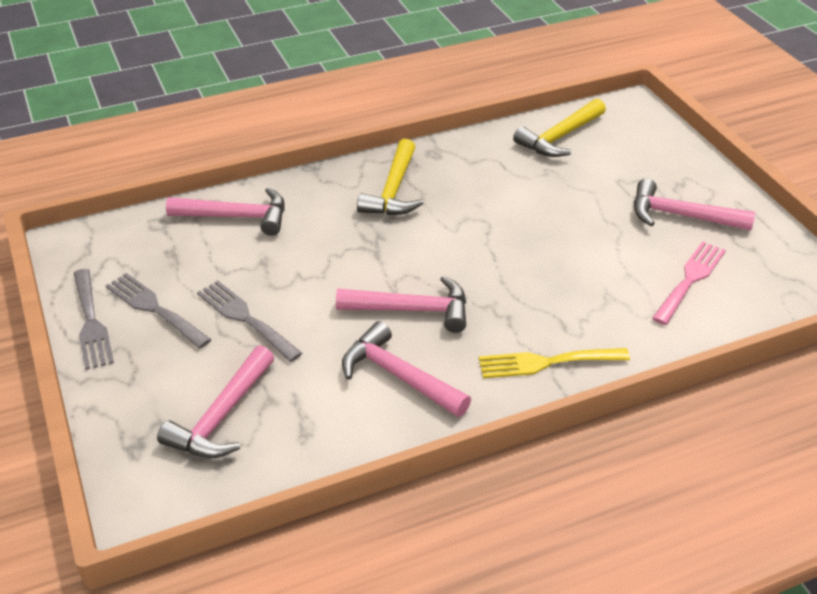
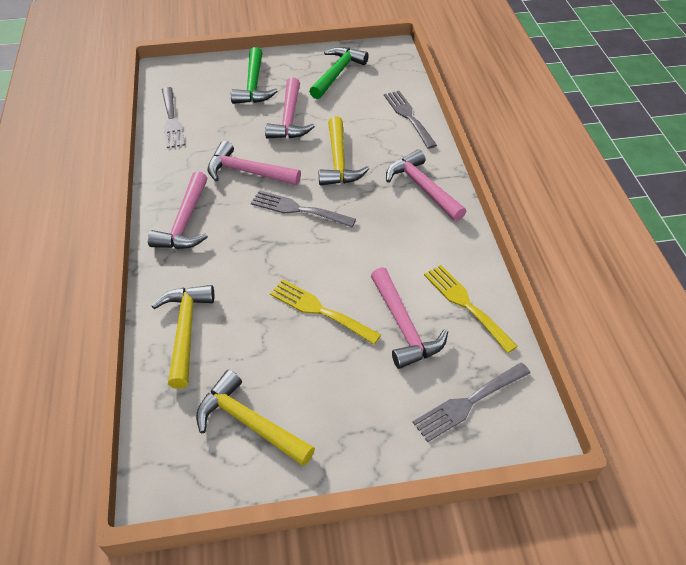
green hammer: 0 -> 2
grey fork: 3 -> 4
pink fork: 1 -> 0
yellow fork: 1 -> 2
yellow hammer: 2 -> 3

